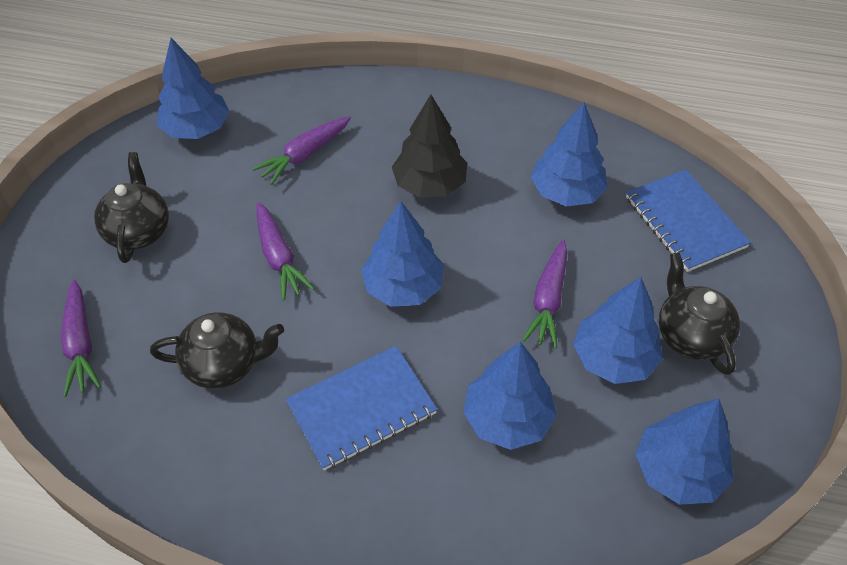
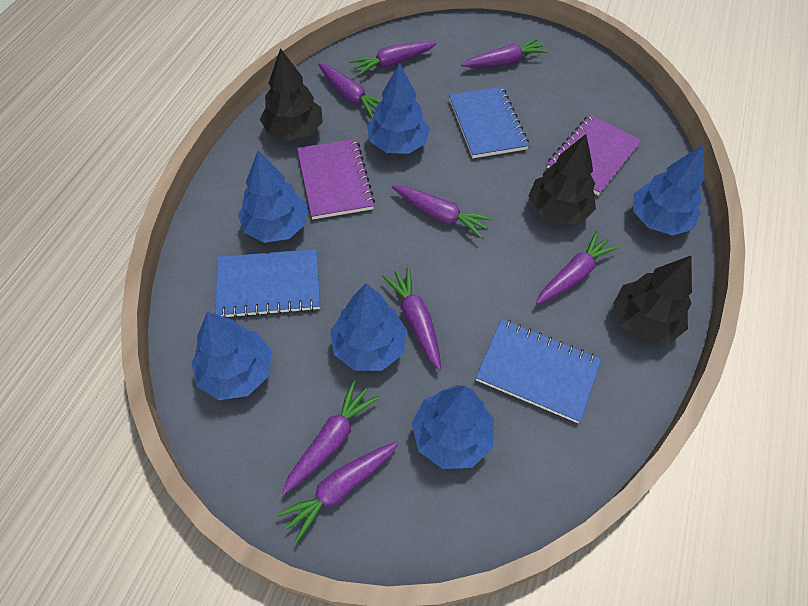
black teapot: 3 -> 0
black tree: 1 -> 3
blue notebook: 2 -> 3
purple carrot: 4 -> 8
purple notebook: 0 -> 2

